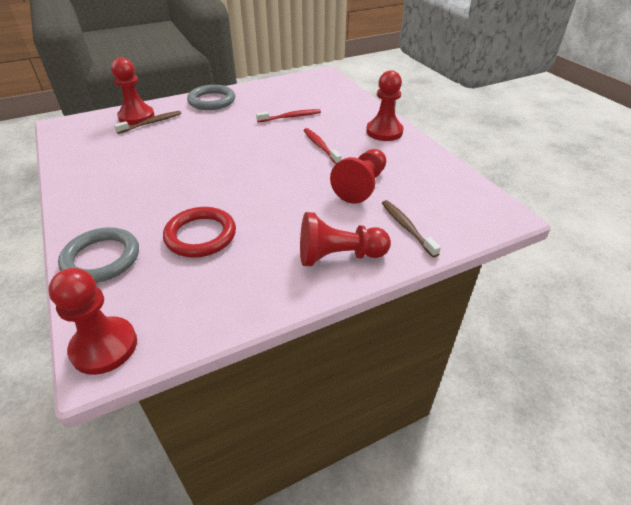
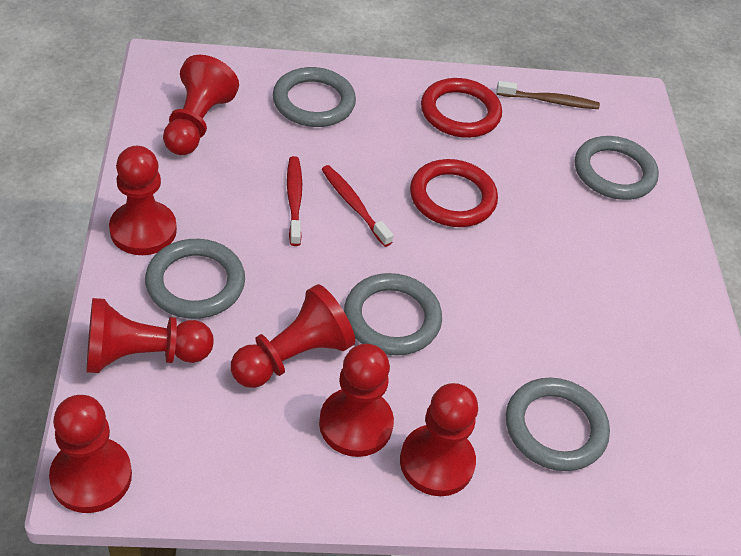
brown toothbrush: 2 -> 1
grey ring: 2 -> 5
red pawn: 5 -> 7
red ring: 1 -> 2

